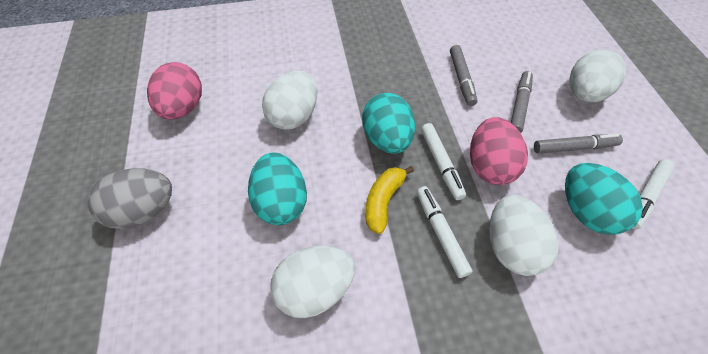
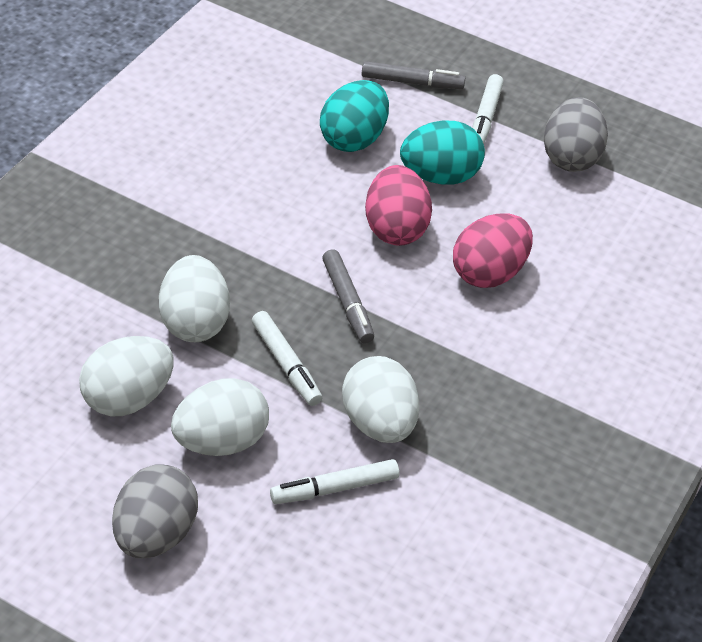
grey egg: 1 -> 2
grey marker: 3 -> 2
turquoise egg: 3 -> 2
yellow banana: 1 -> 0

